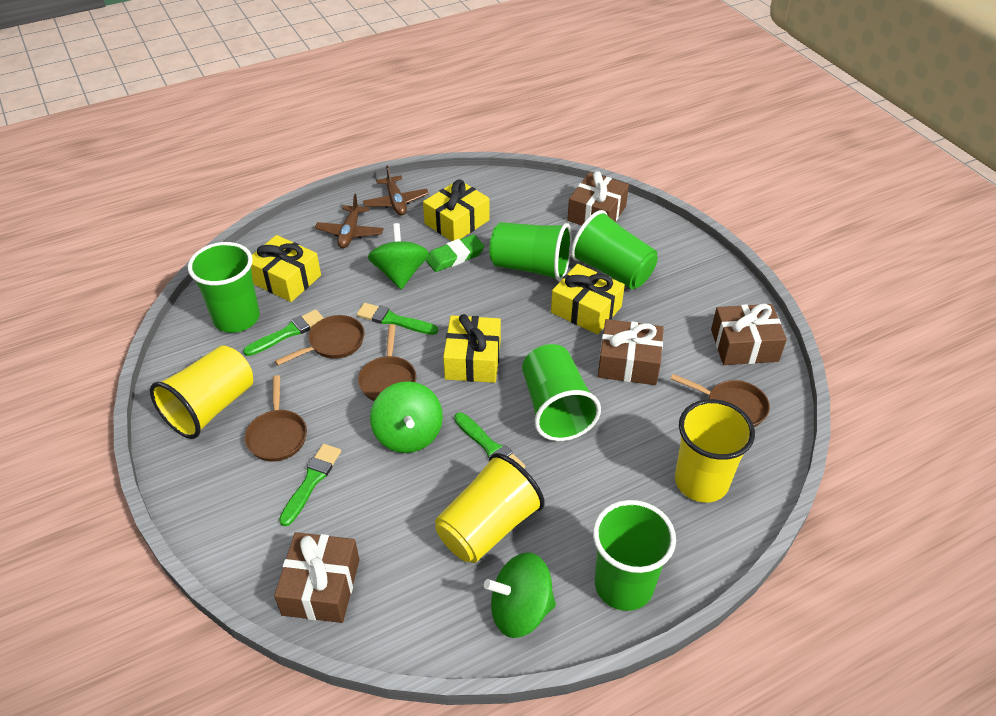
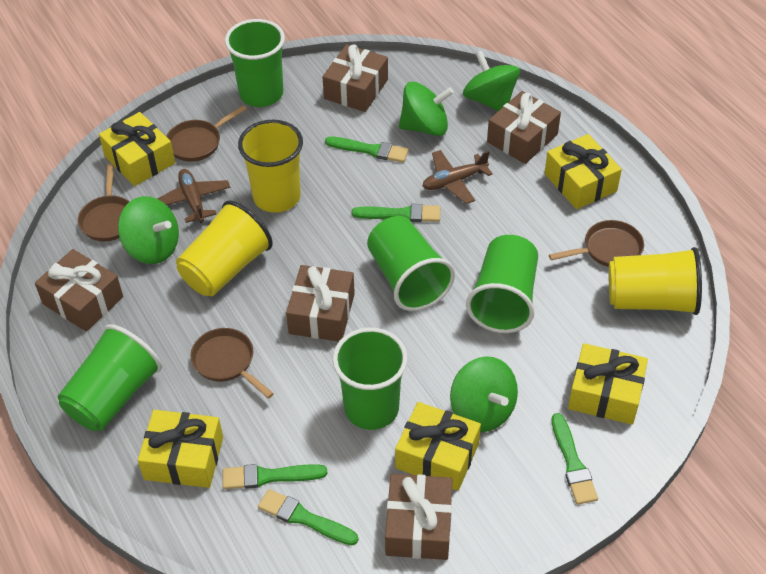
brown gift: 4 -> 5
green brush: 4 -> 5
green eraser: 1 -> 0
green spinning top: 3 -> 4
yellow gift: 4 -> 5

